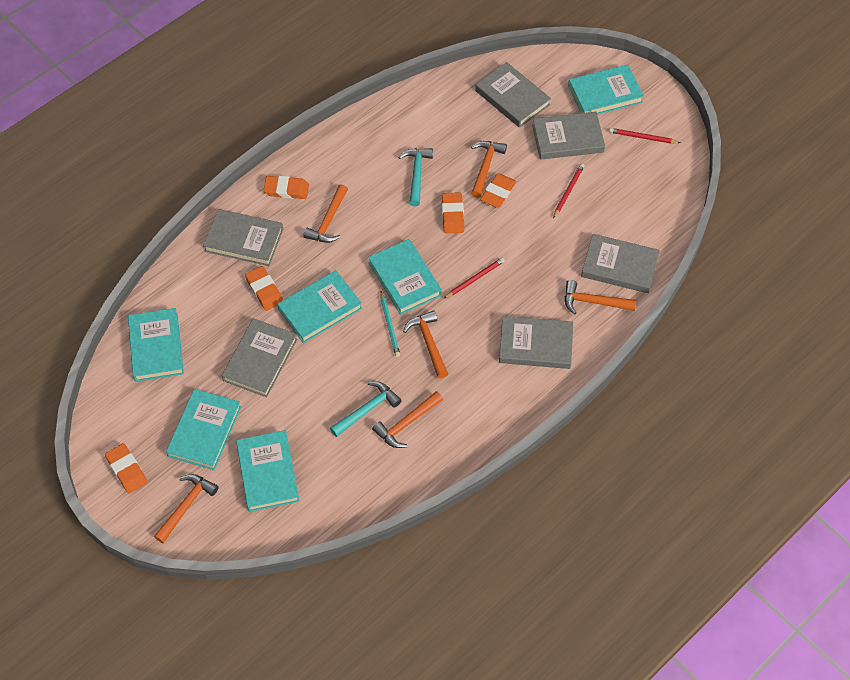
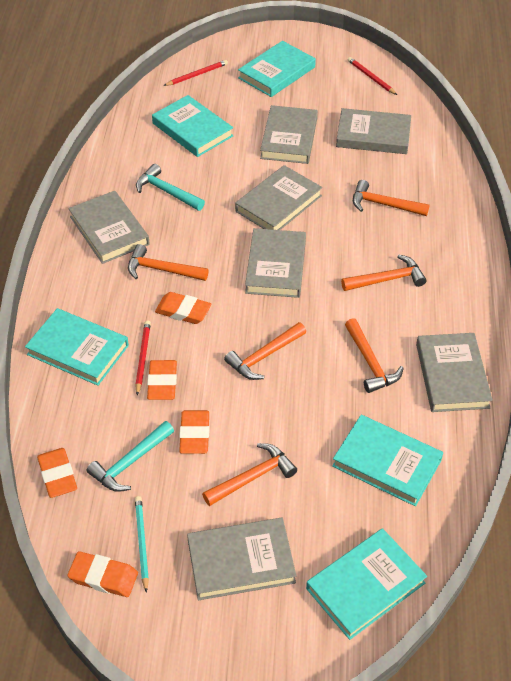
grey book: 6 -> 7
turquoise book: 6 -> 5

